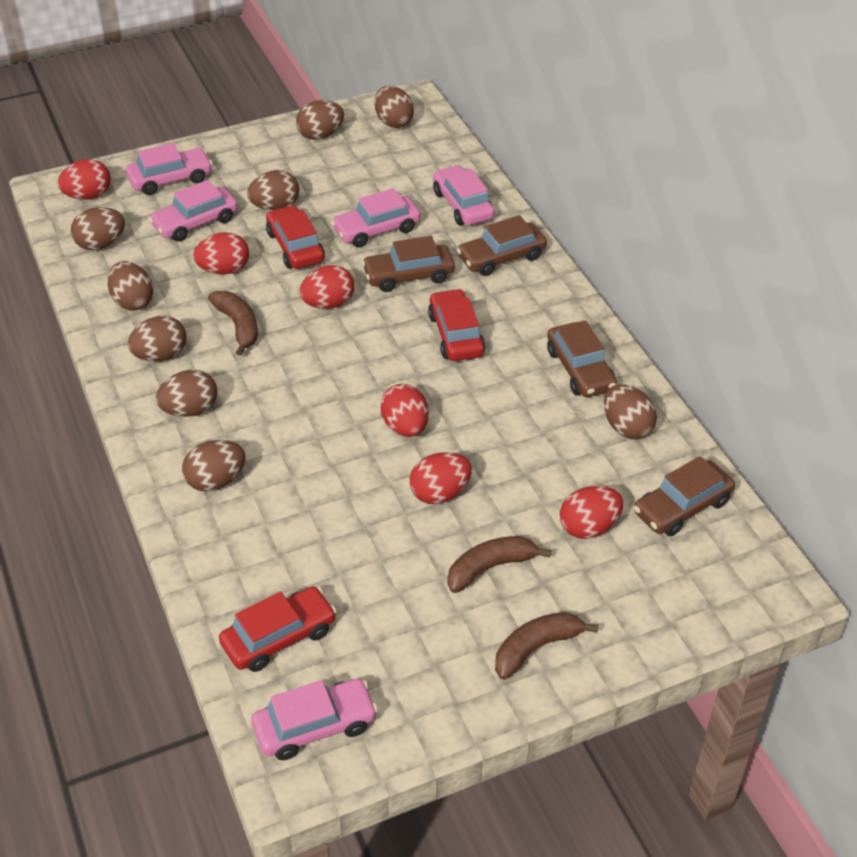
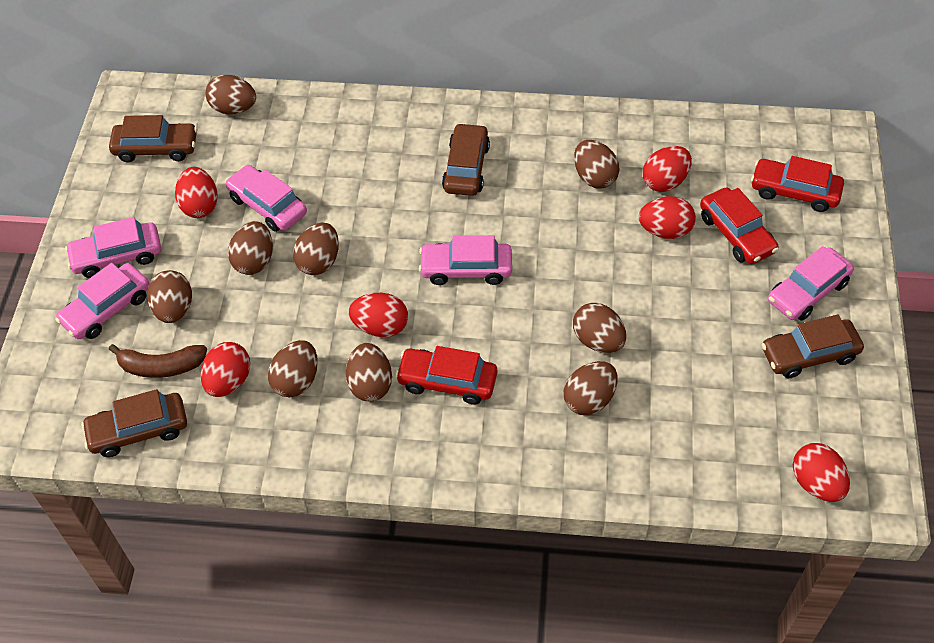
brown banana: 3 -> 1

